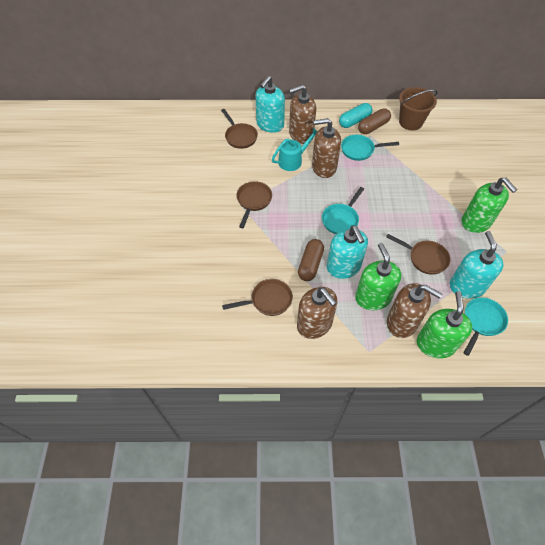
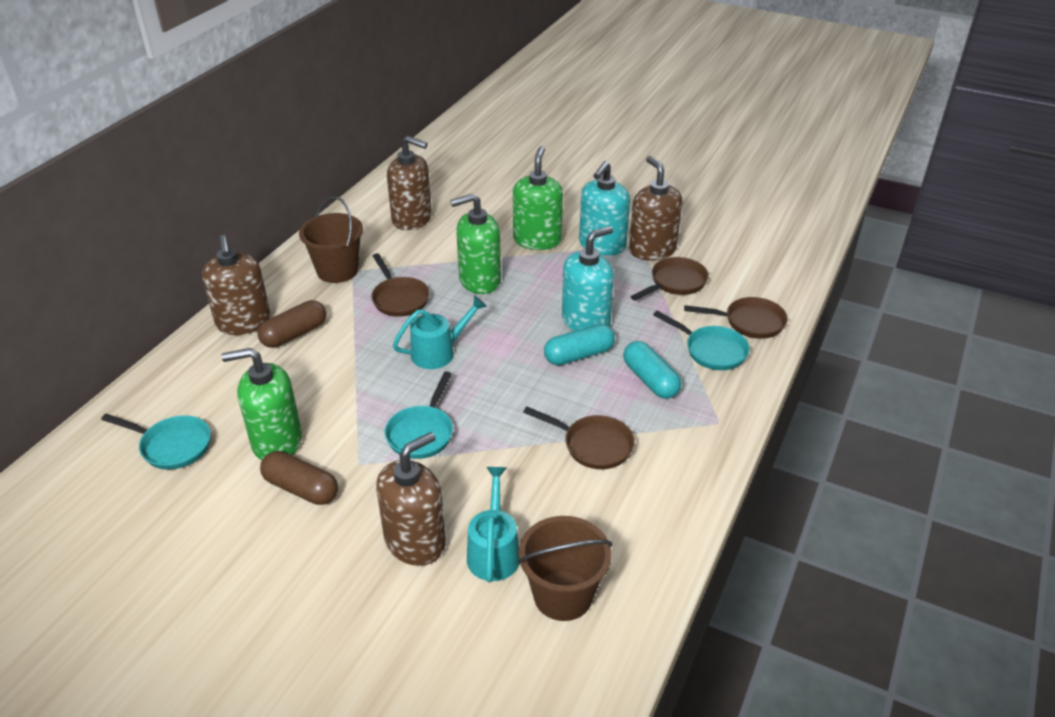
brown bucket: 1 -> 2
turquoise capsule: 1 -> 2
turquoise soap dispenser: 3 -> 2
turquoise watering can: 1 -> 2

